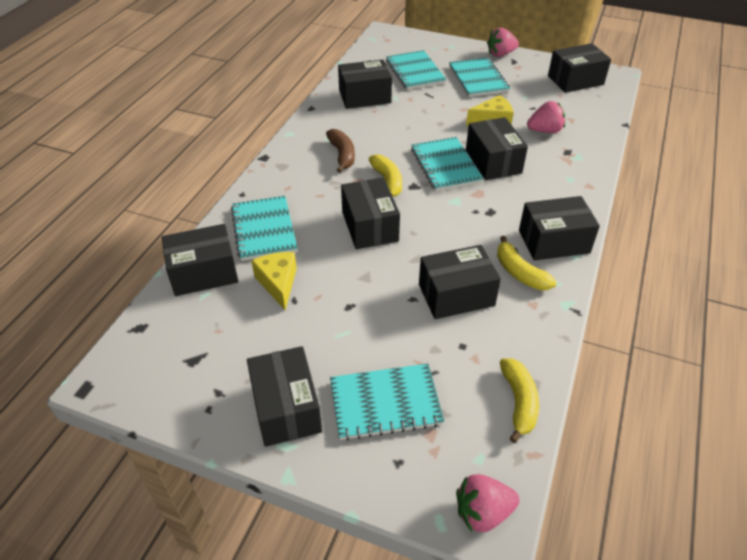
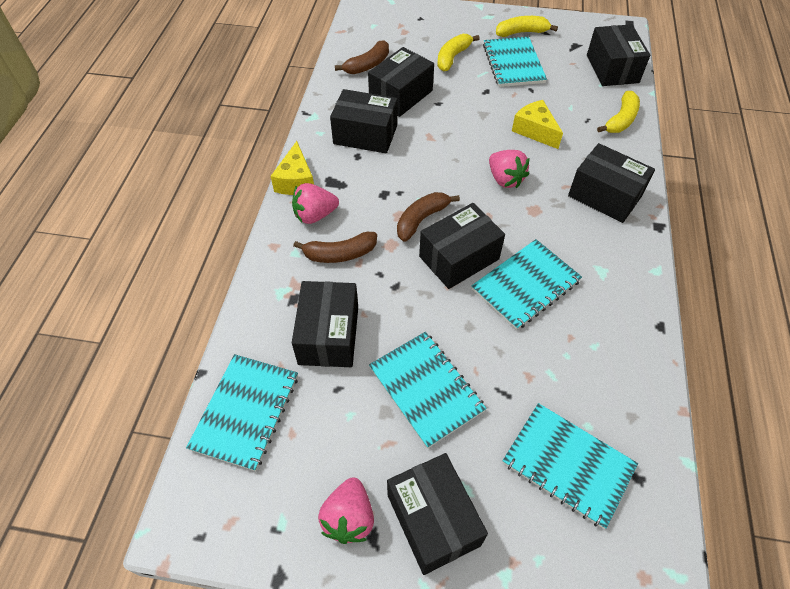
black box: 8 -> 7
brown banana: 1 -> 3

